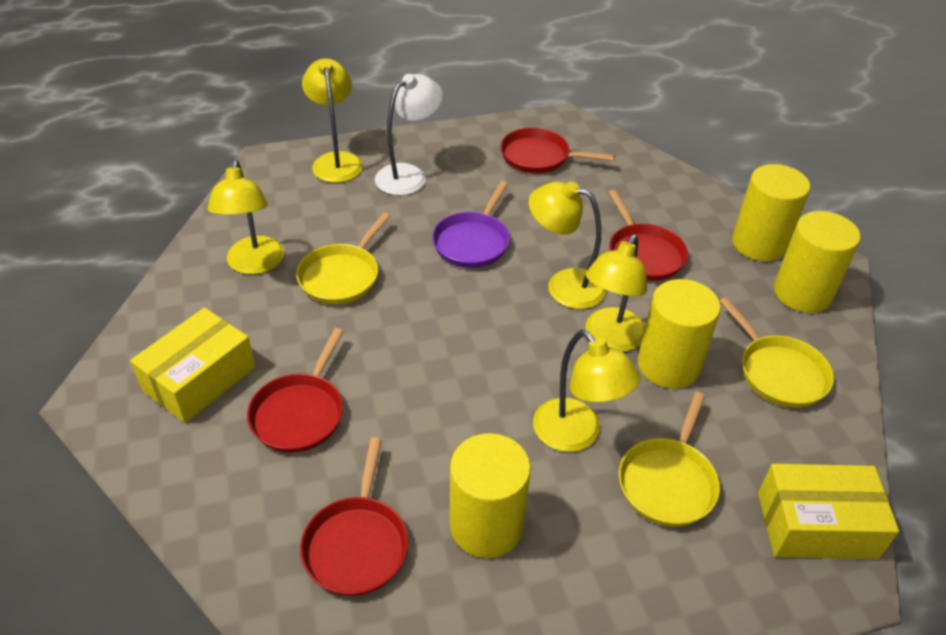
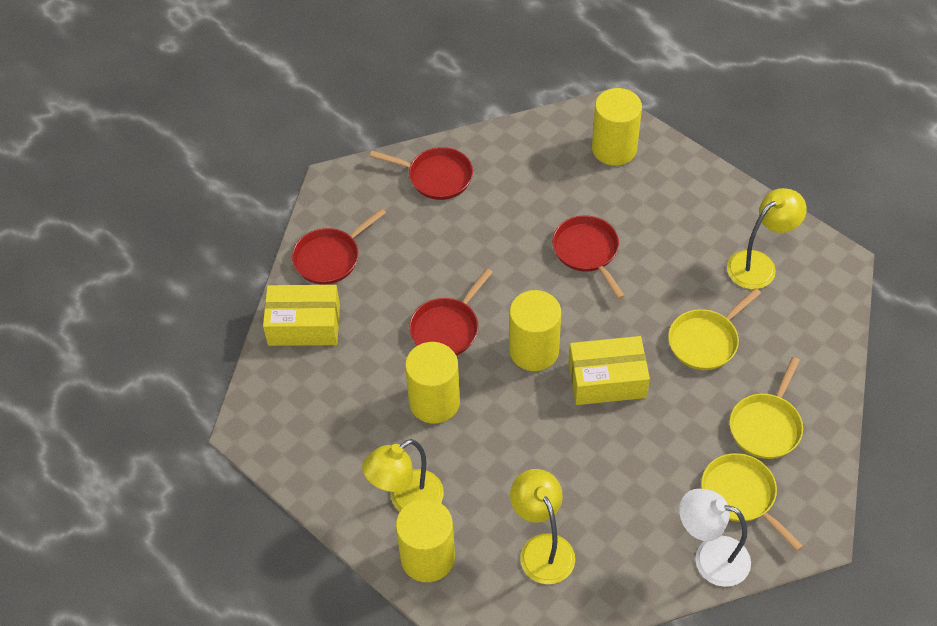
purple pan: 1 -> 0
yellow lamp: 5 -> 3

